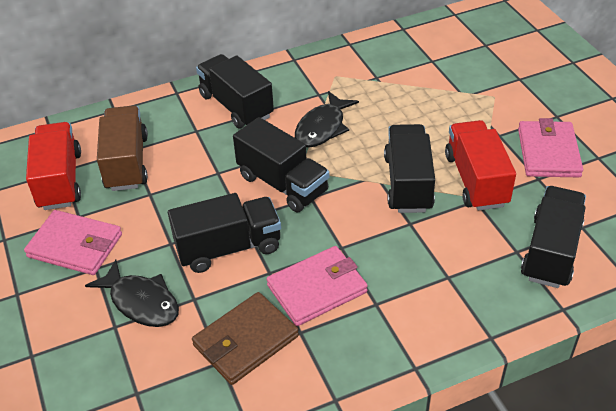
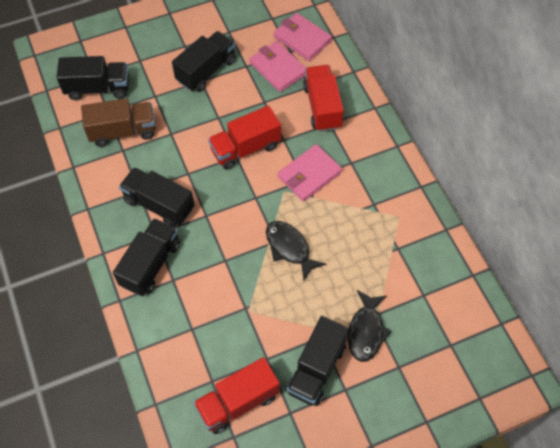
brown wallet: 1 -> 0
red truck: 2 -> 3

